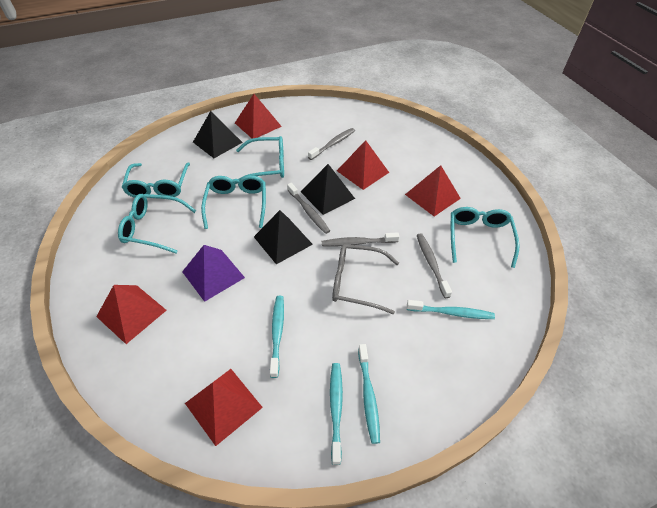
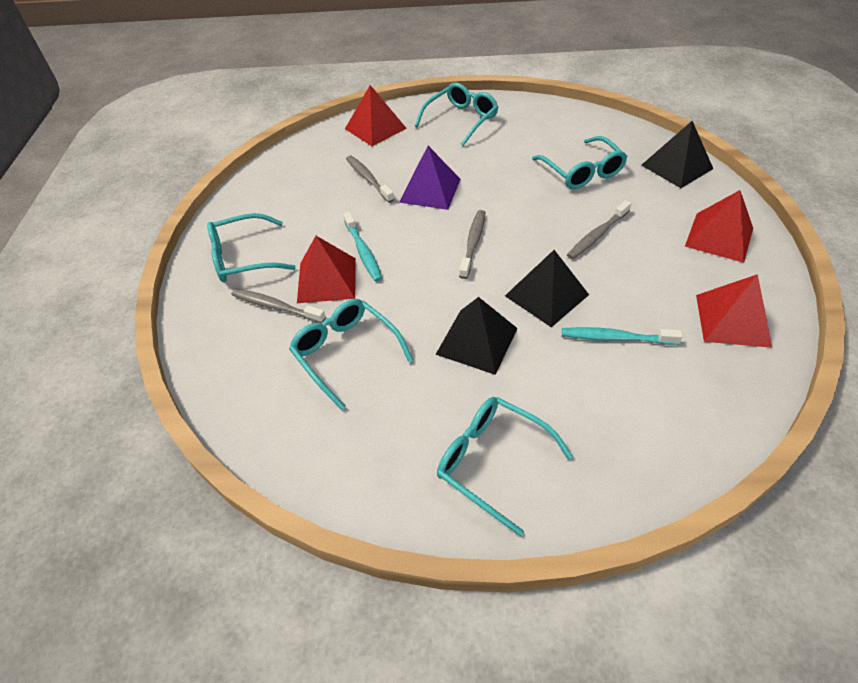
grey glasses: 1 -> 0
red pyramid: 5 -> 4
turquoise toothbrush: 4 -> 2

